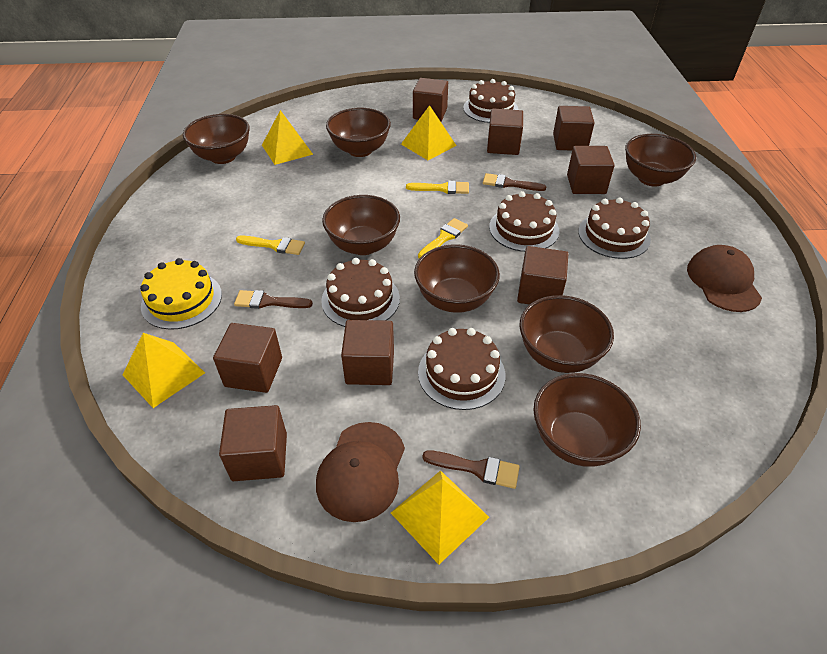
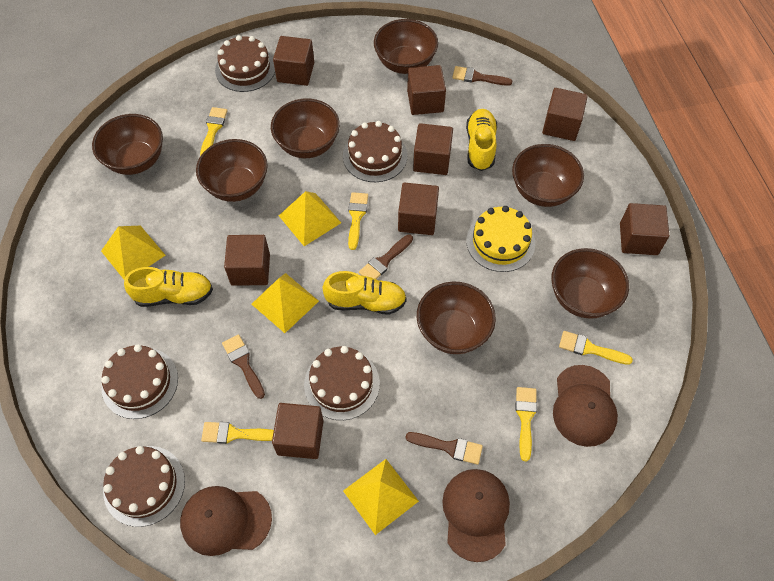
brown brush: 3 -> 4
brown cap: 2 -> 3
yellow brush: 3 -> 5
yellow shoe: 0 -> 3

